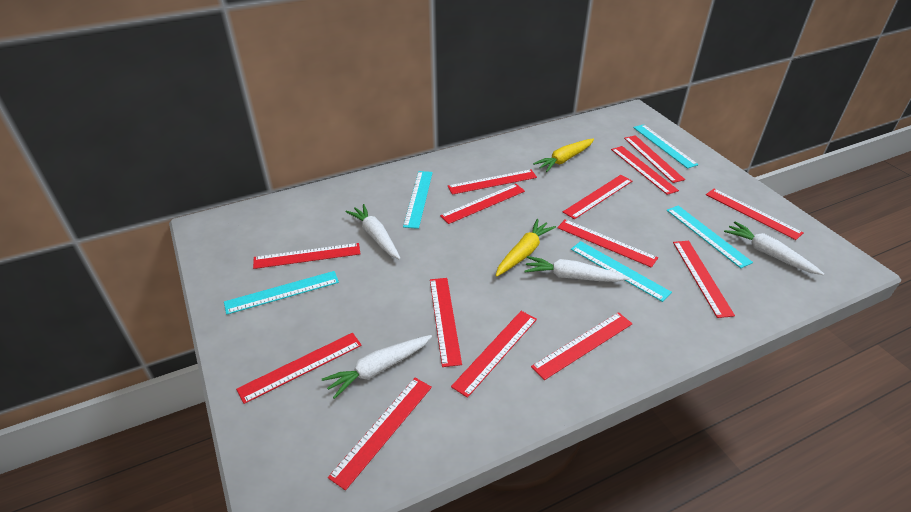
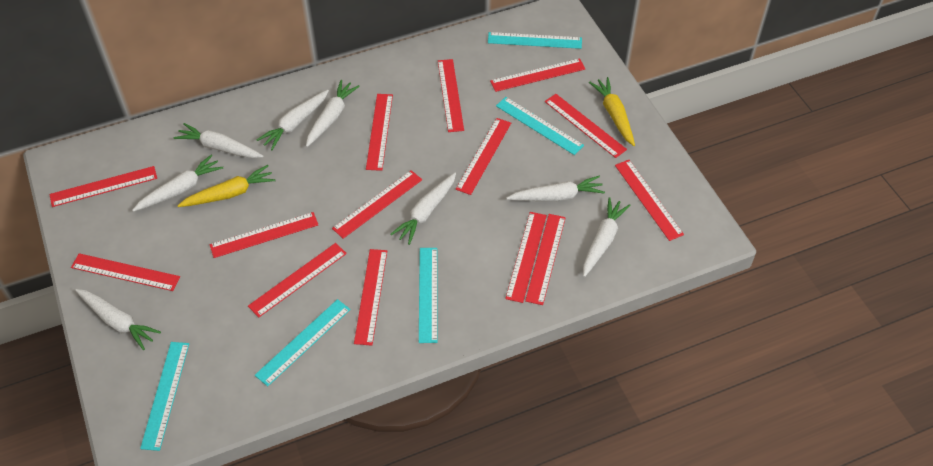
white carrot: 4 -> 8

